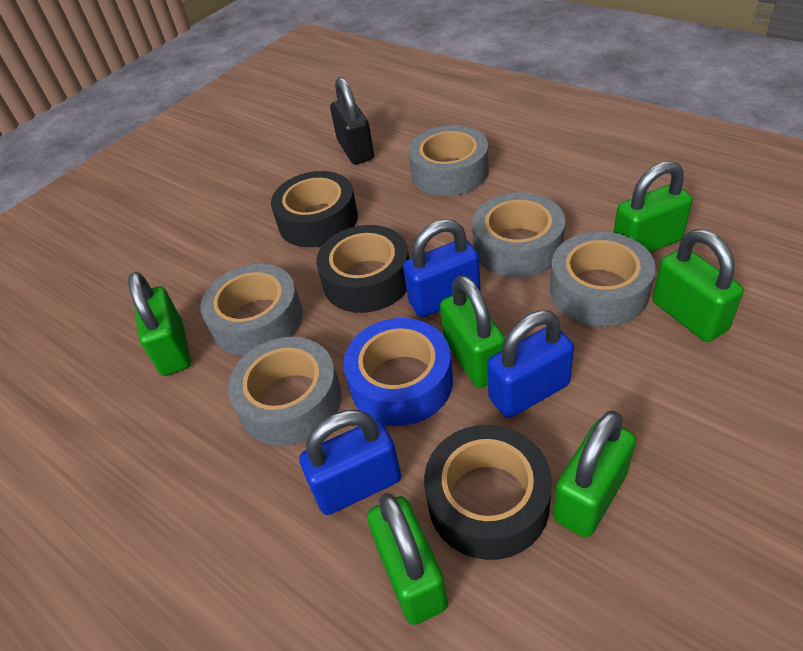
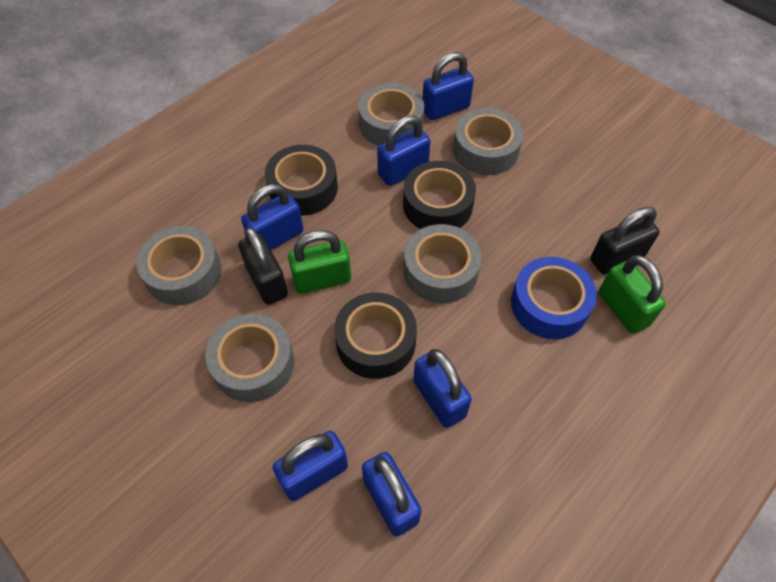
black padlock: 1 -> 2
blue padlock: 3 -> 6
green padlock: 6 -> 2

